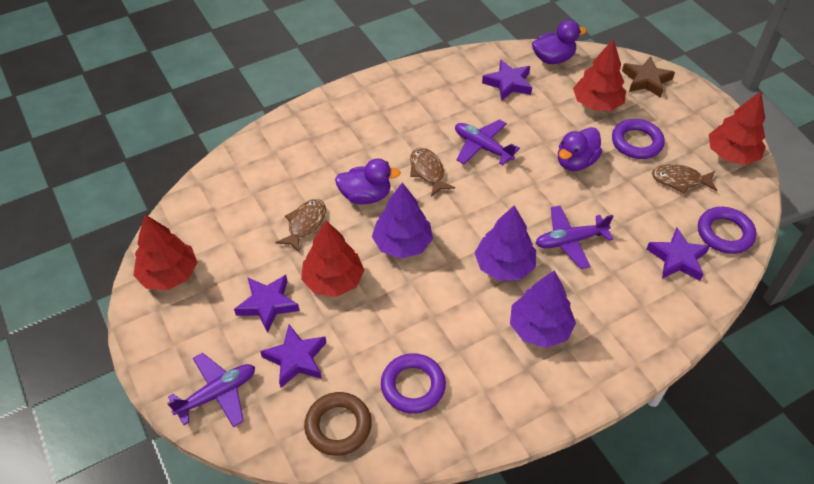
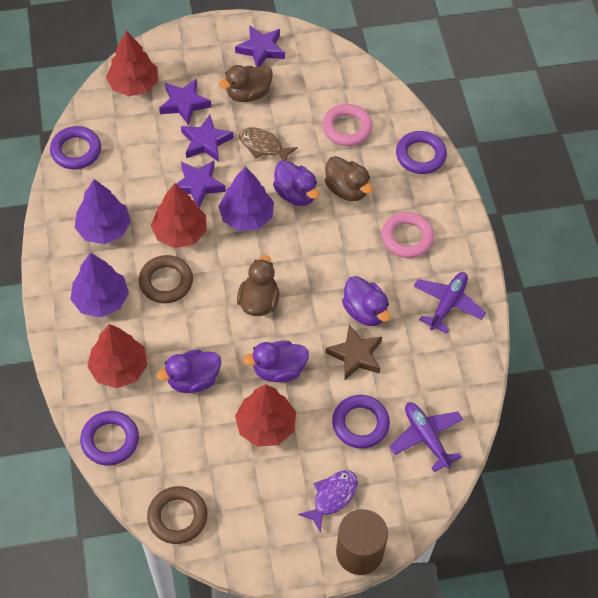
brown cylinder: 0 -> 1
brown duck: 0 -> 3
brown fish: 3 -> 1
brown ring: 1 -> 2
pink ring: 0 -> 2
purple duck: 3 -> 4
purple fish: 0 -> 1
purple plane: 3 -> 2
purple ring: 3 -> 4

